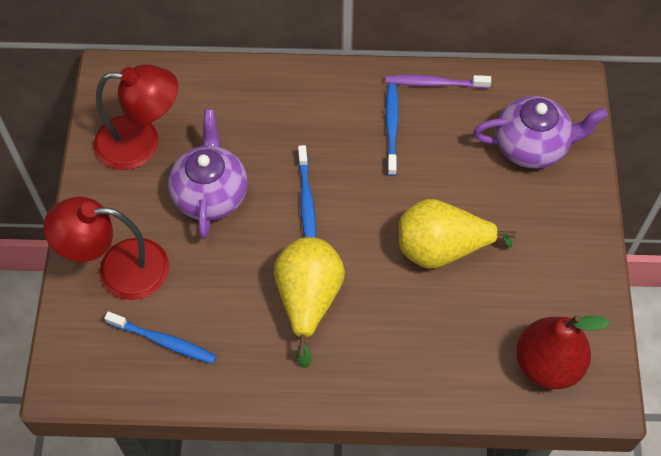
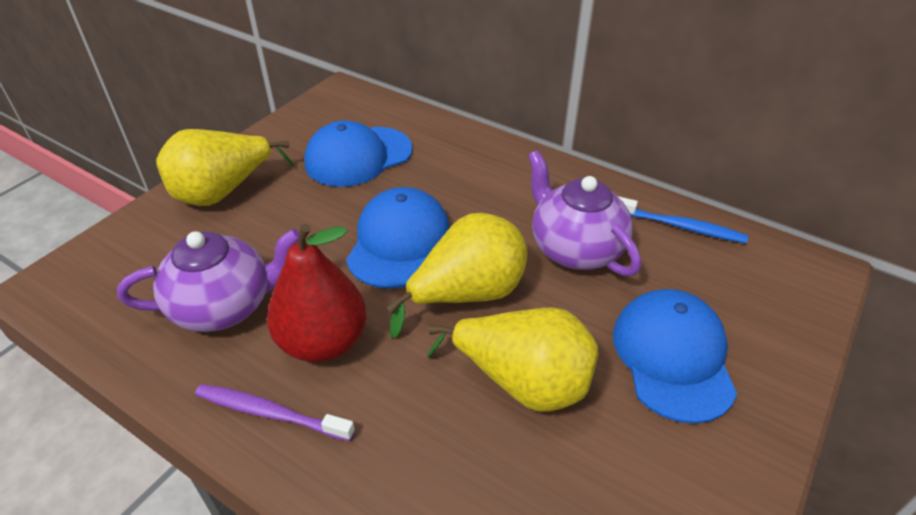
blue cap: 0 -> 3
blue toothbrush: 3 -> 1
red lamp: 2 -> 0
yellow pear: 2 -> 3

